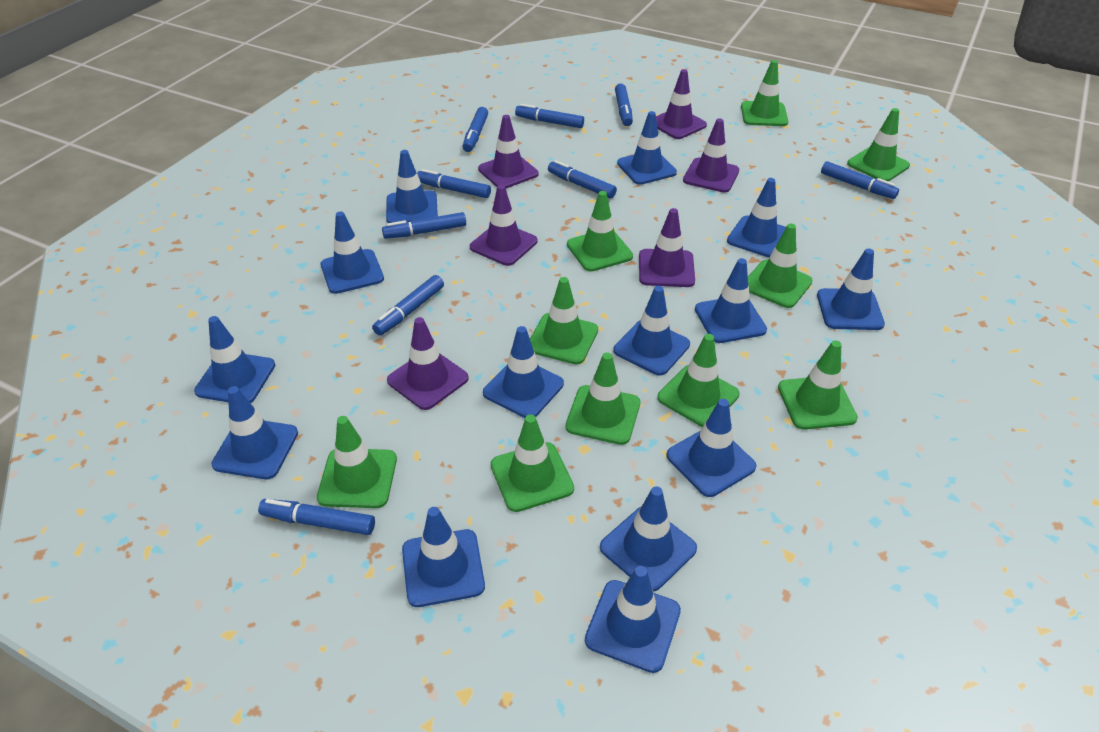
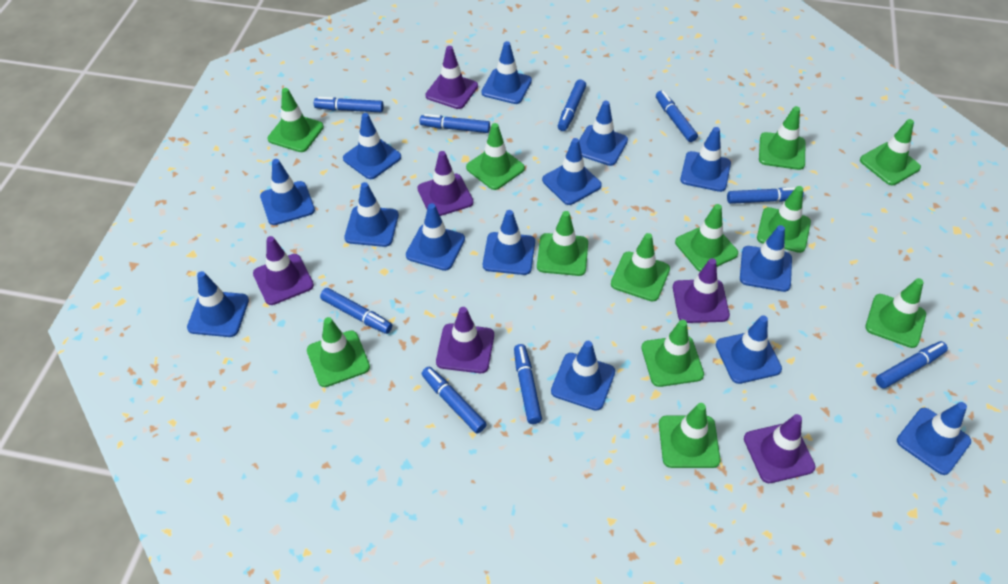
green traffic cone: 10 -> 12

